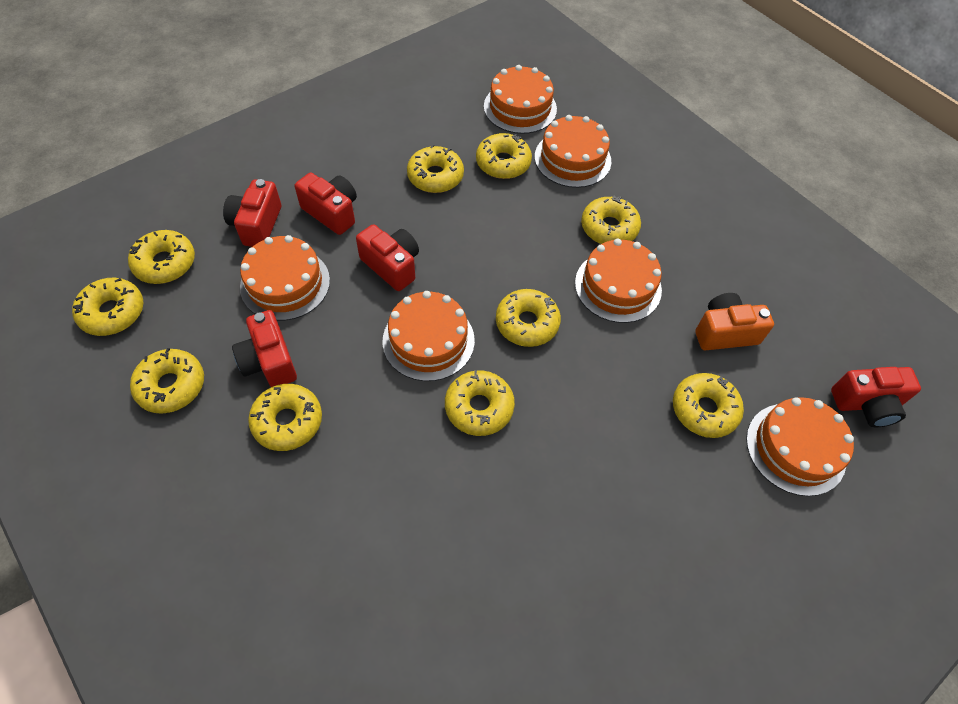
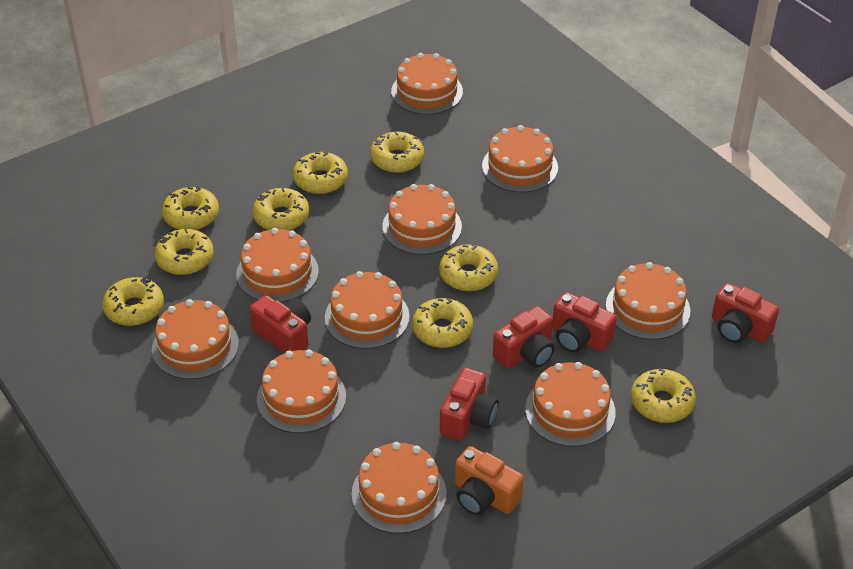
orange cake: 6 -> 10
yellow donut: 10 -> 9

